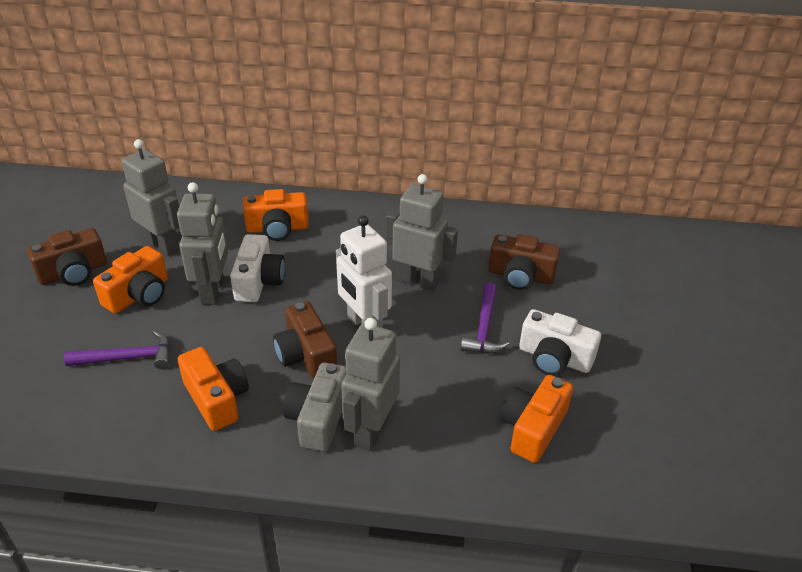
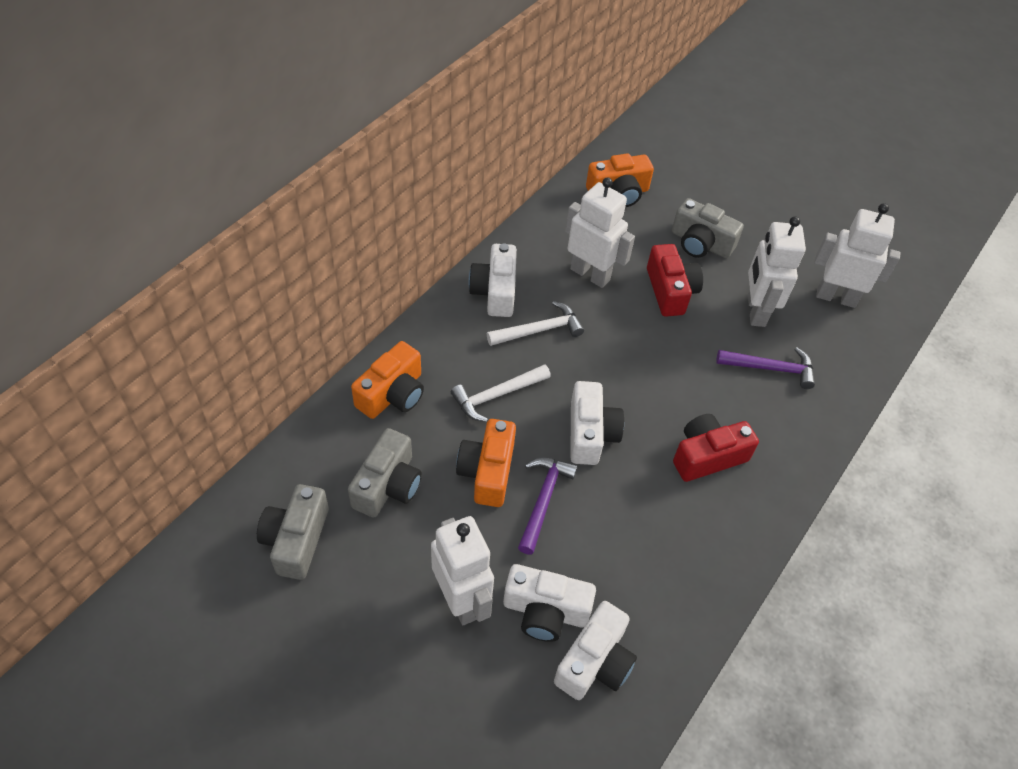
brown camera: 3 -> 0
grey camera: 1 -> 3
grey robot: 4 -> 0
orange camera: 4 -> 3
red camera: 0 -> 2
white camera: 2 -> 4
white hammer: 0 -> 2
white robot: 1 -> 4

